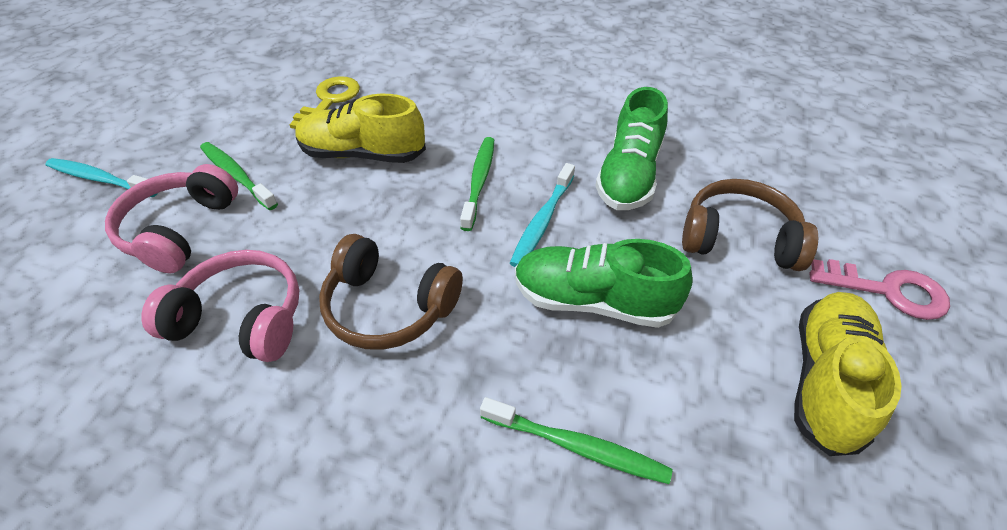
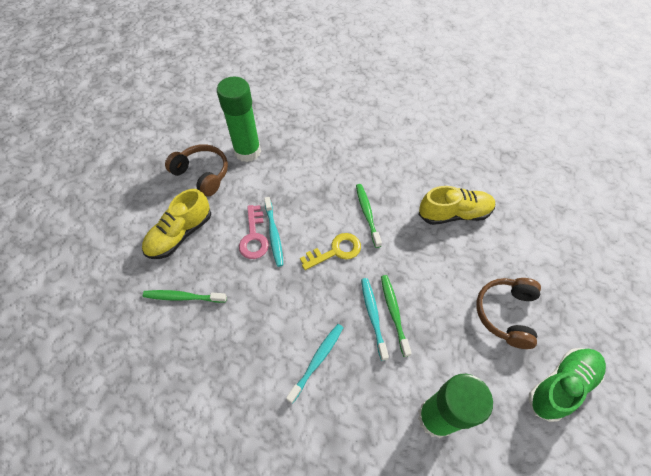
green glue stick: 0 -> 2
green shoe: 2 -> 1
pink headphones: 2 -> 0
turquoise toothbrush: 2 -> 3

